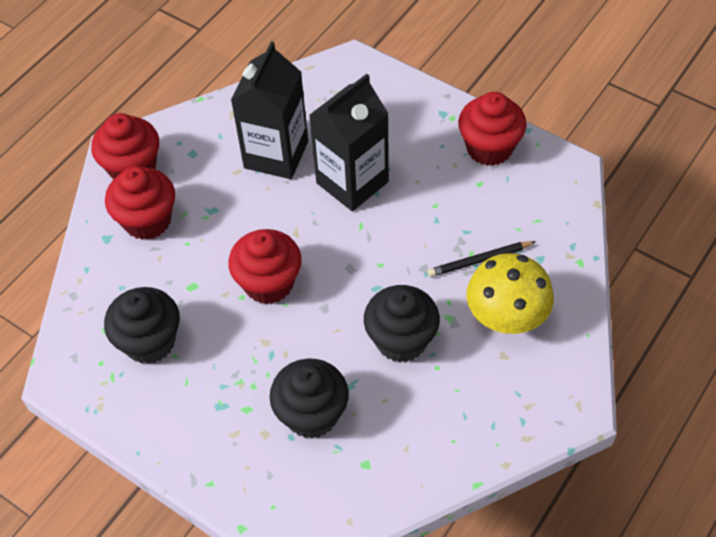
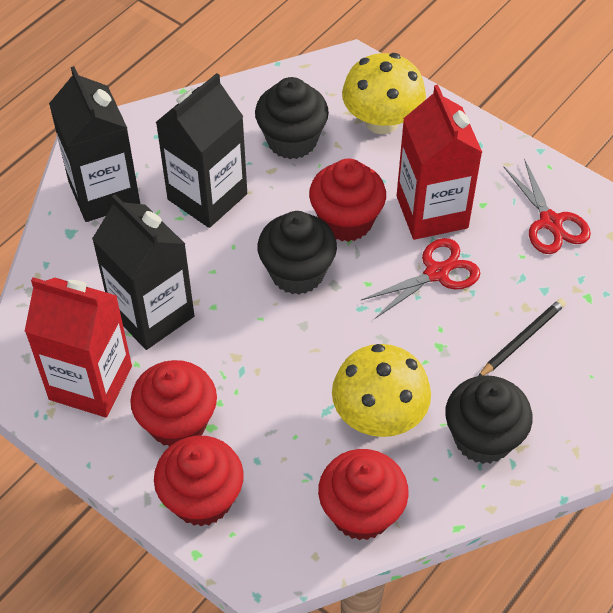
black carton: 2 -> 3
red carton: 0 -> 2
red scissors: 0 -> 2
yellow mushroom: 1 -> 2

